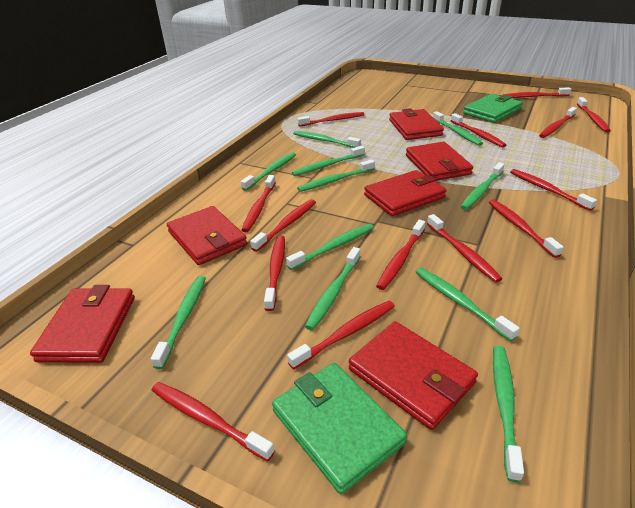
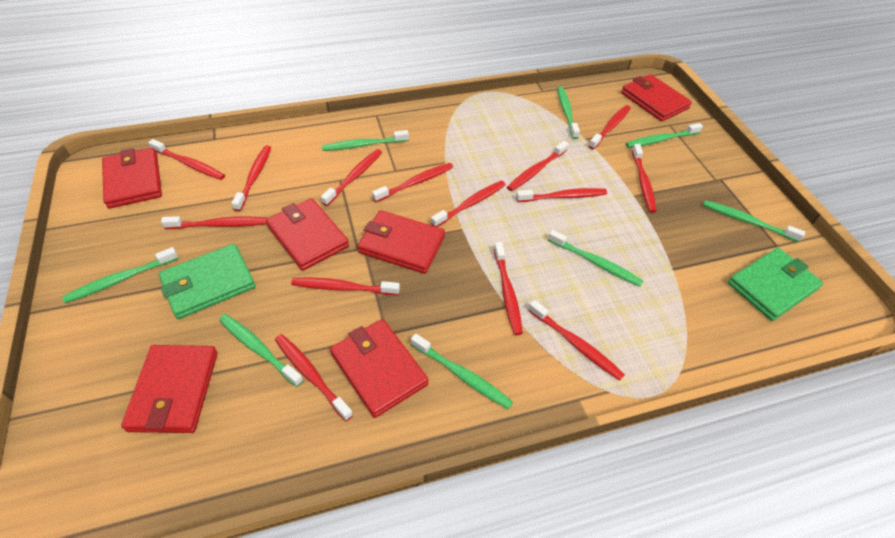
green toothbrush: 11 -> 8

